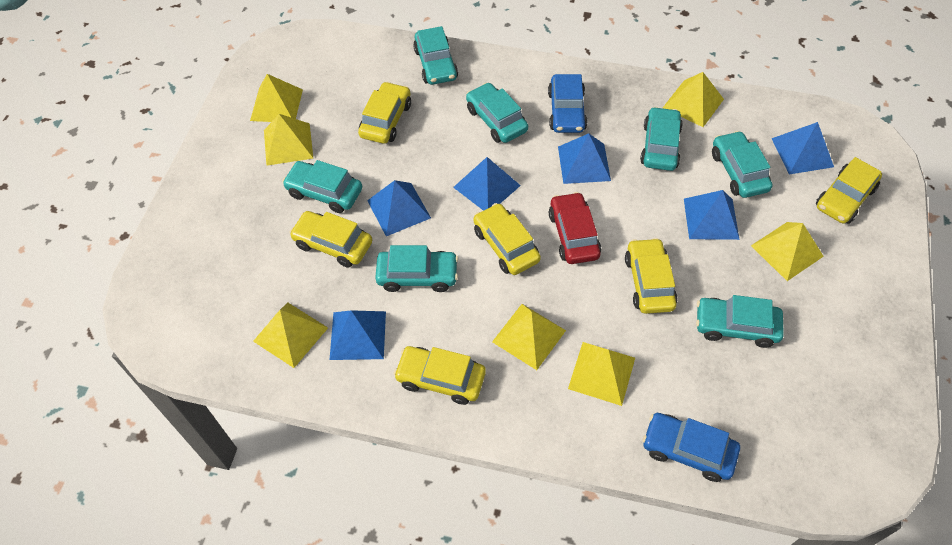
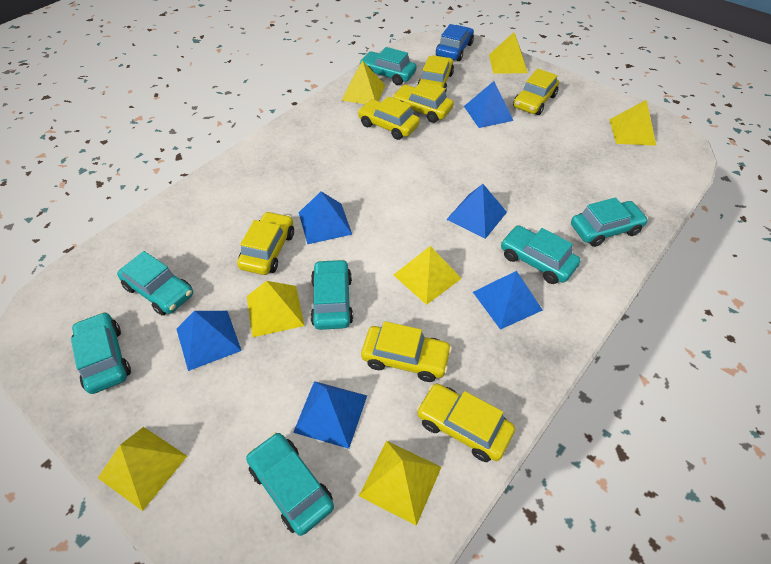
blue car: 2 -> 1
red car: 1 -> 0
yellow car: 6 -> 7

